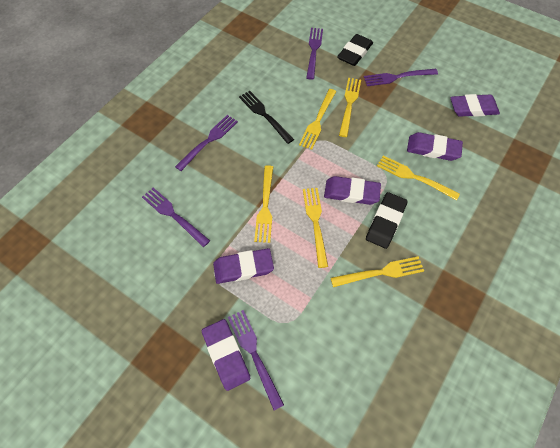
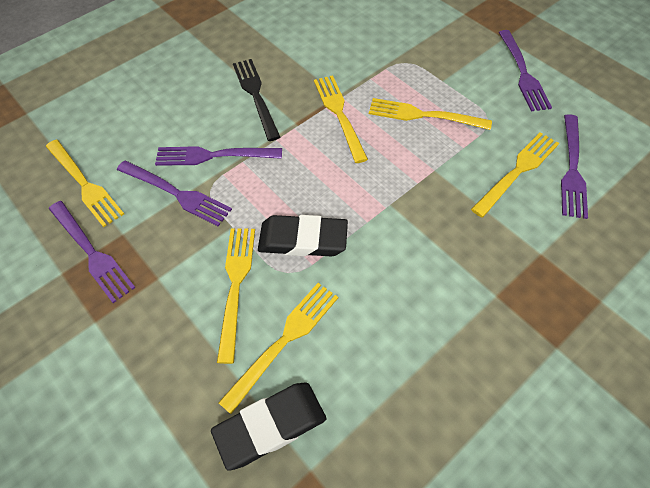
purple eraser: 5 -> 0

